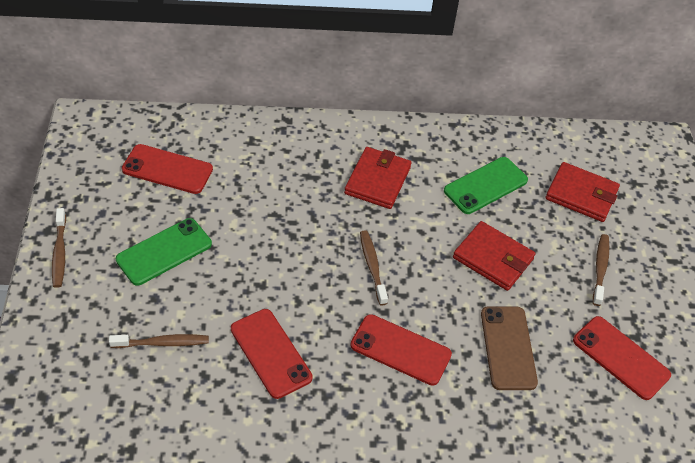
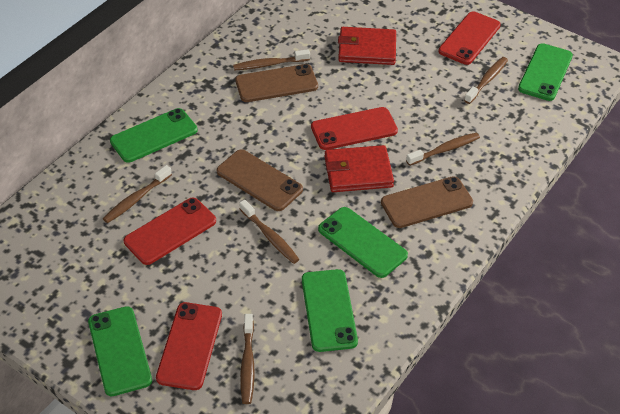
brown phone: 1 -> 3
brown toothbrush: 4 -> 6
green phone: 2 -> 5
red wallet: 3 -> 2

